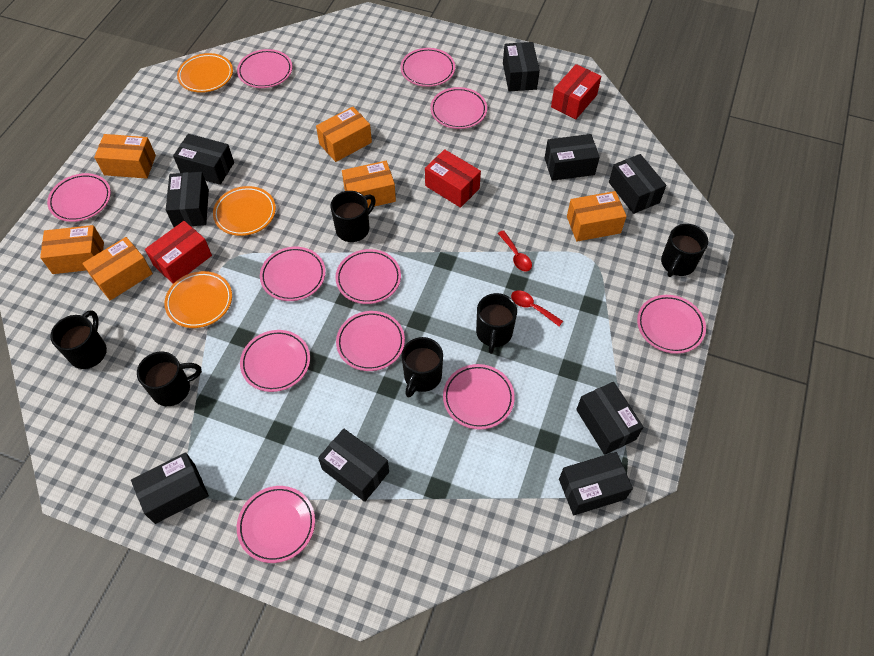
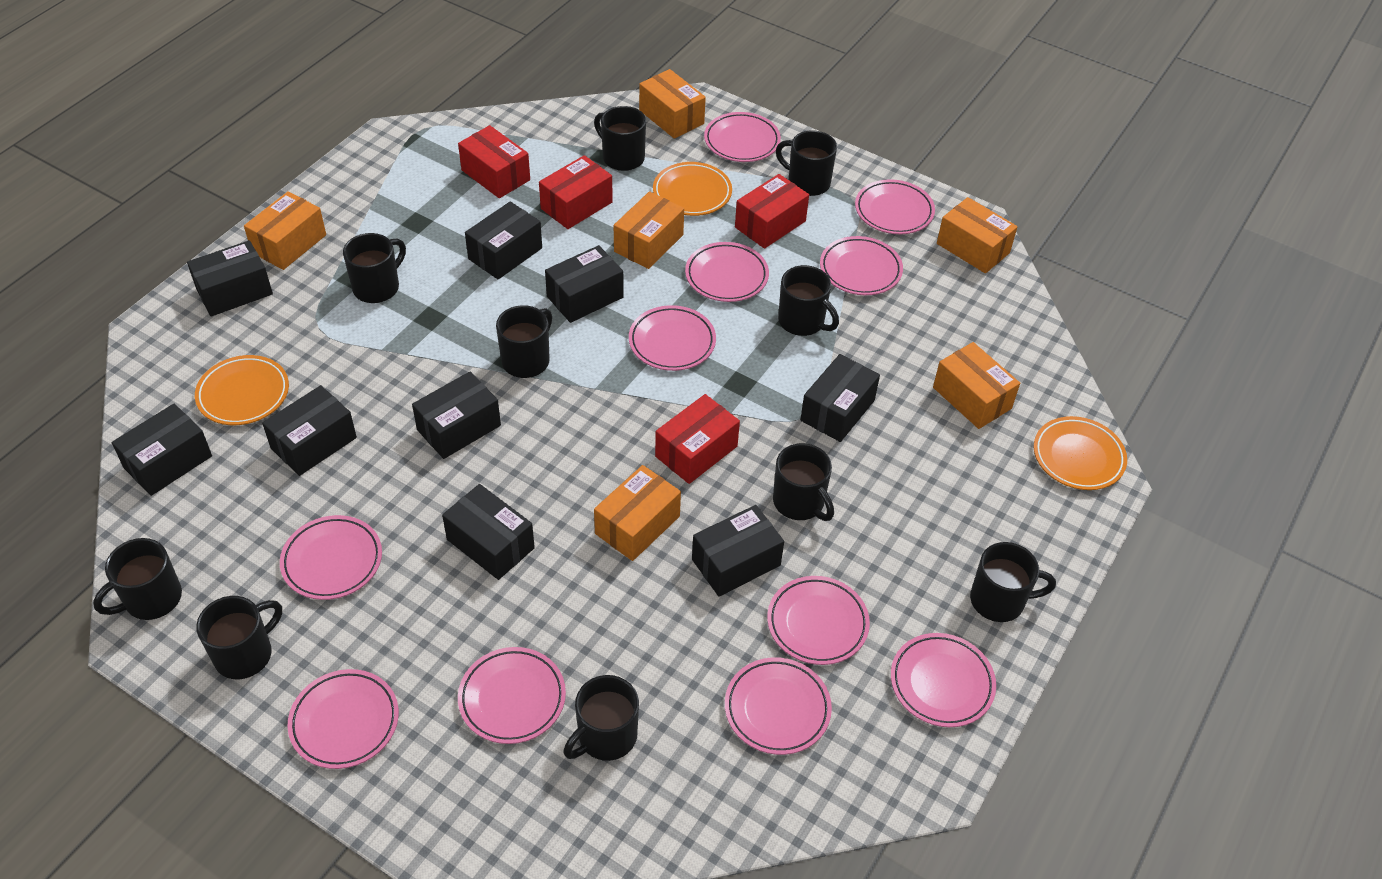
black mug: 6 -> 10
red box: 3 -> 4
red spoon: 2 -> 0

